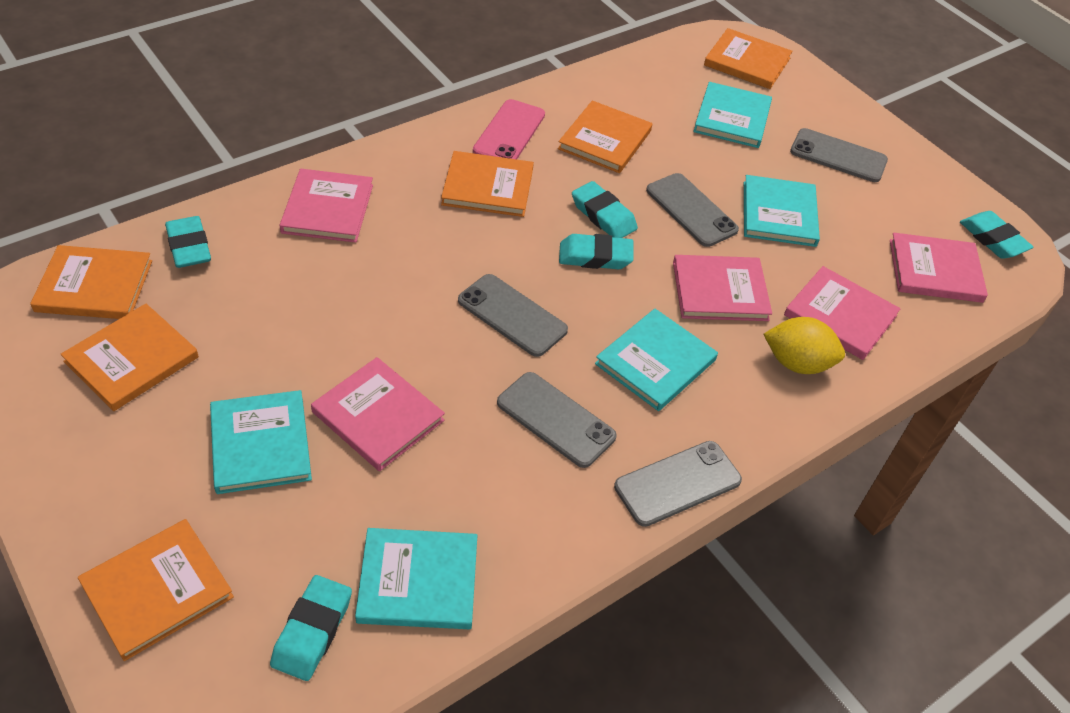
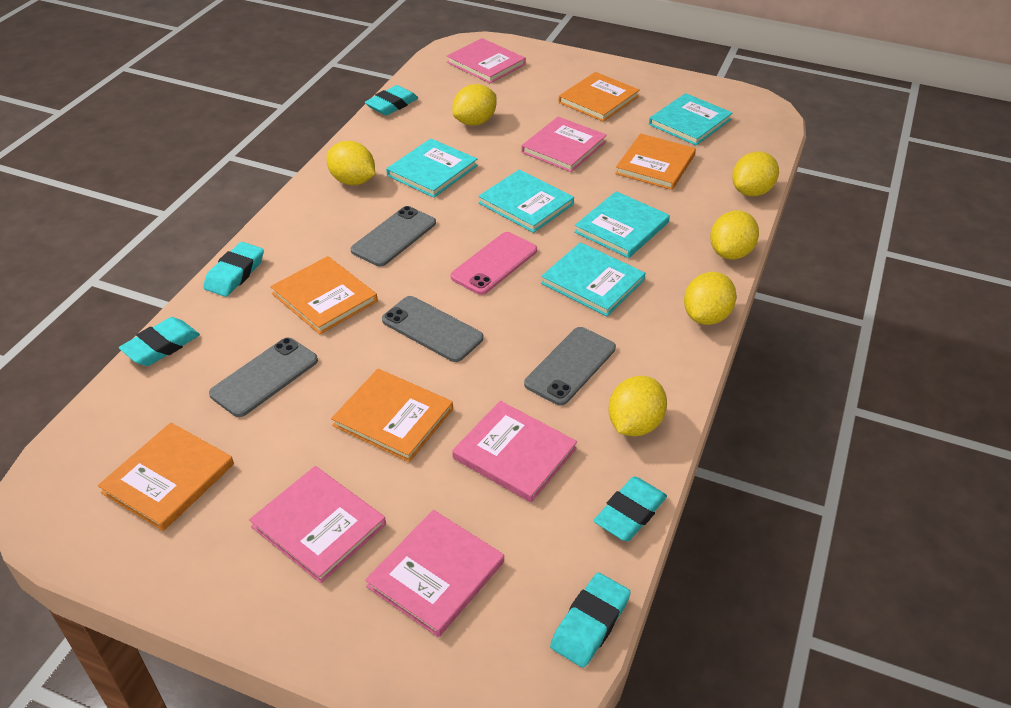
grey phone: 5 -> 4
orange book: 6 -> 5
yellow lemon: 1 -> 6

